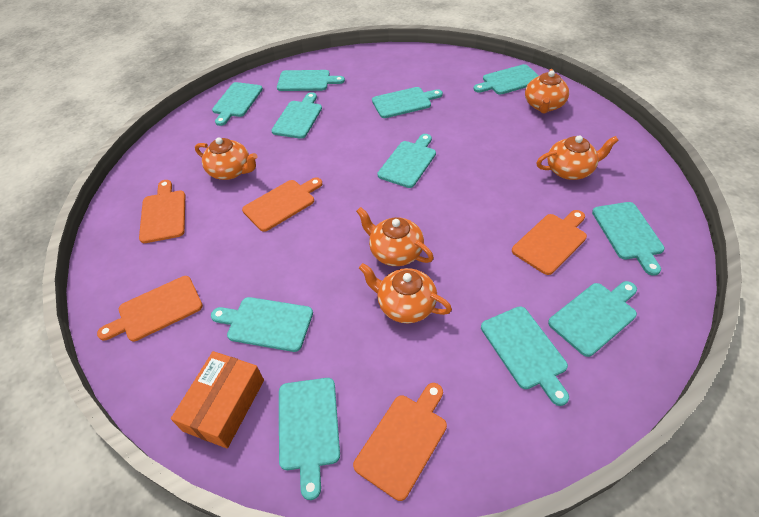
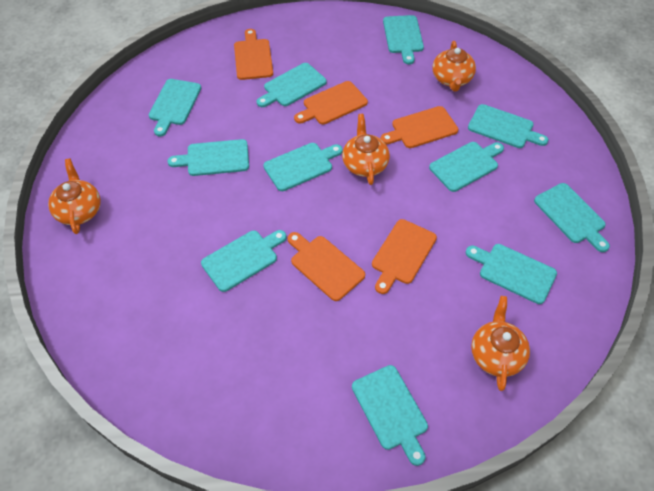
orange box: 1 -> 0
orange teapot: 5 -> 4

